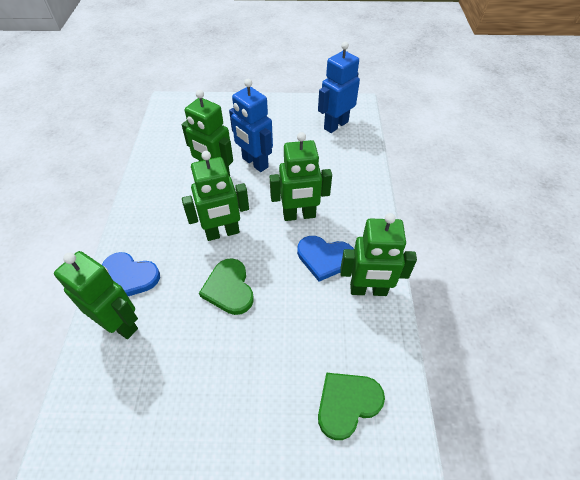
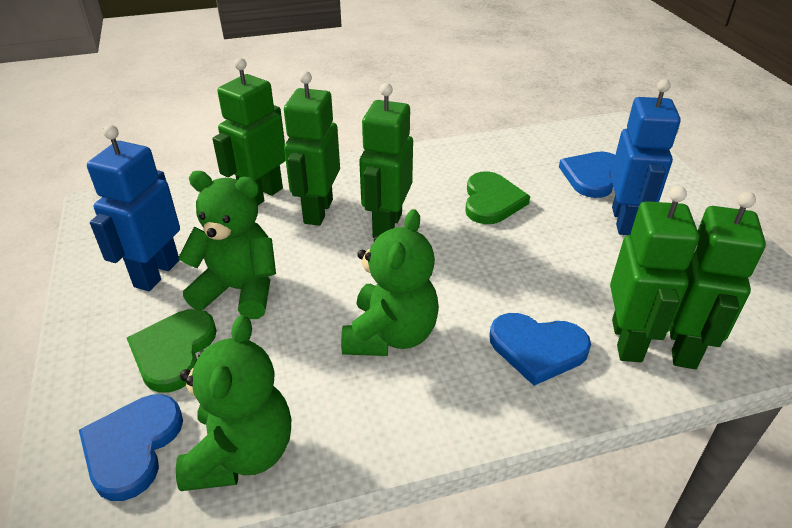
blue heart: 2 -> 3
green teddy bear: 0 -> 3

